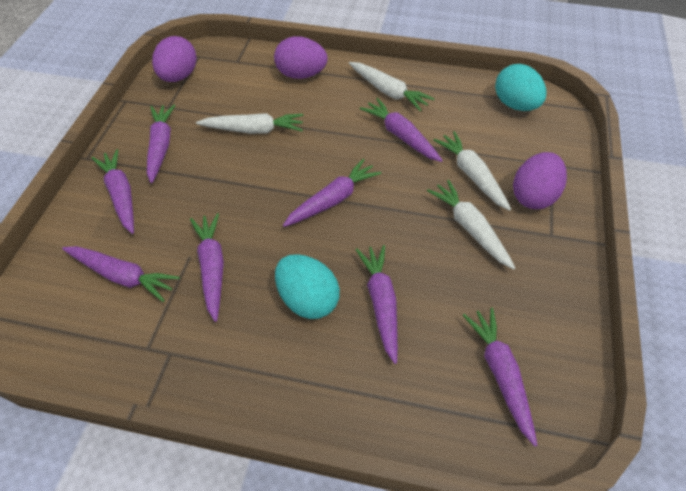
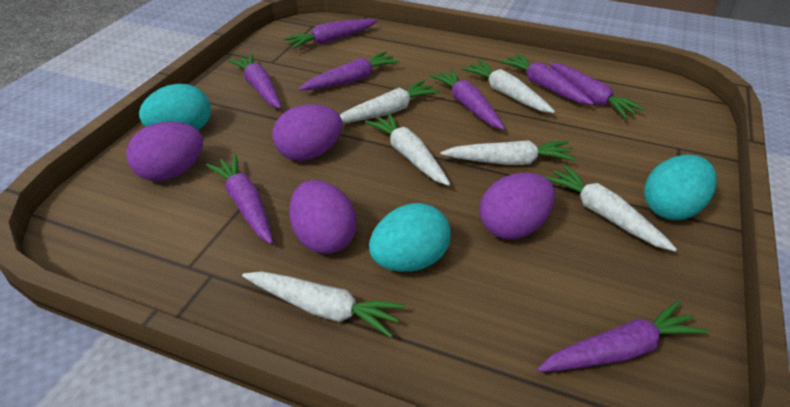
purple egg: 3 -> 4
turquoise egg: 2 -> 3
white carrot: 4 -> 6

